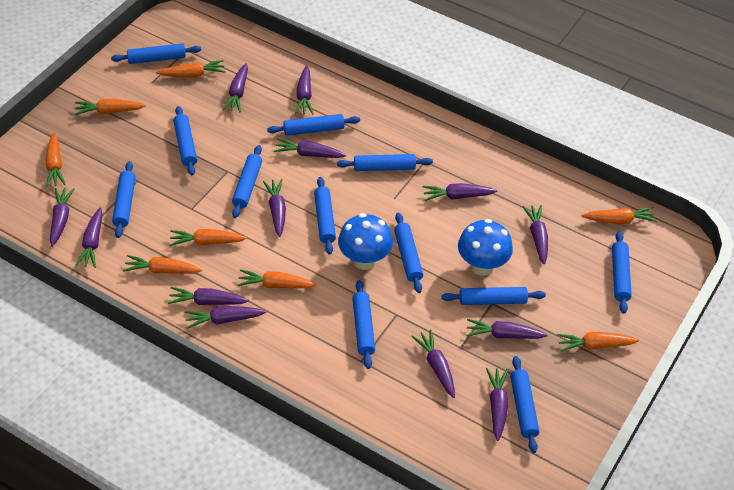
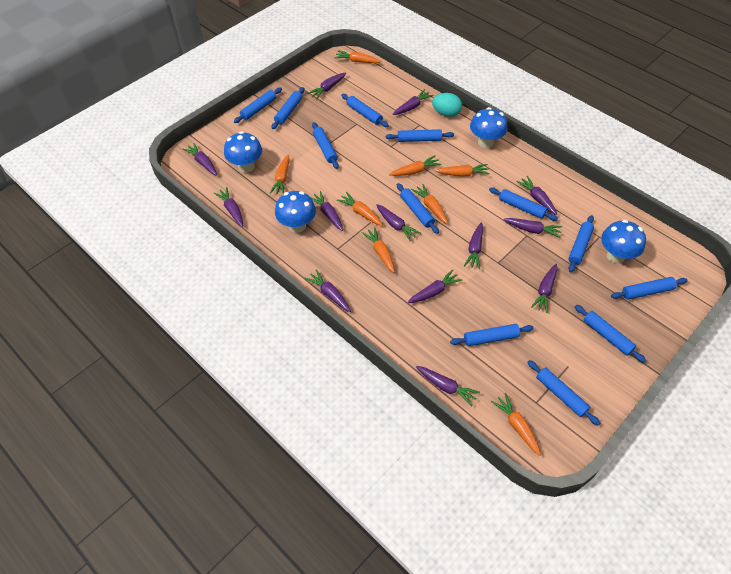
blue mushroom: 2 -> 4
turquoise egg: 0 -> 1

